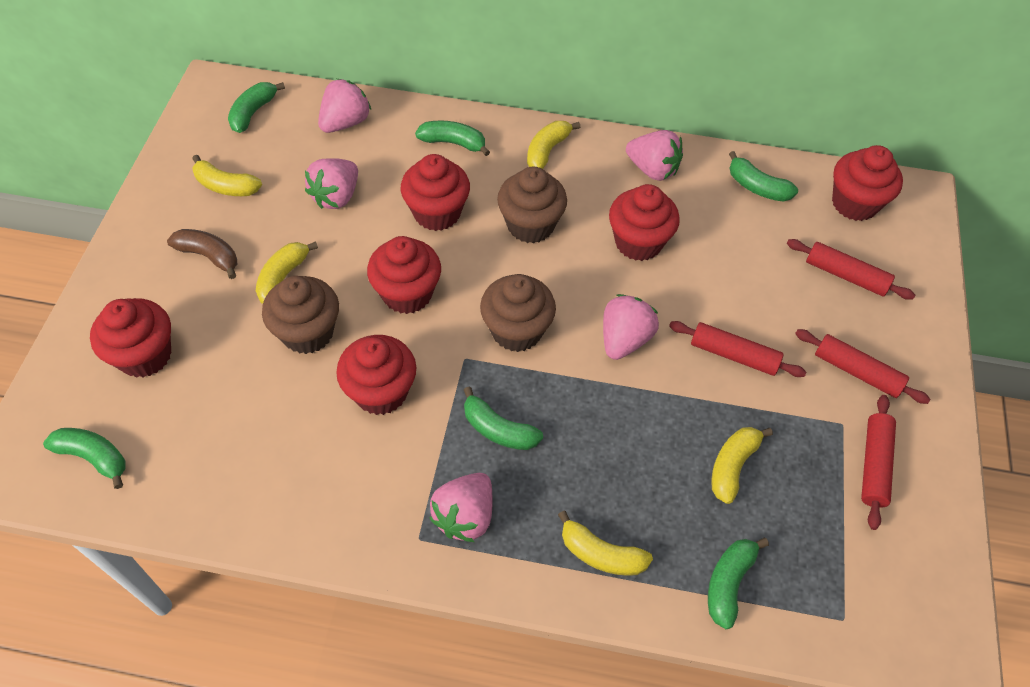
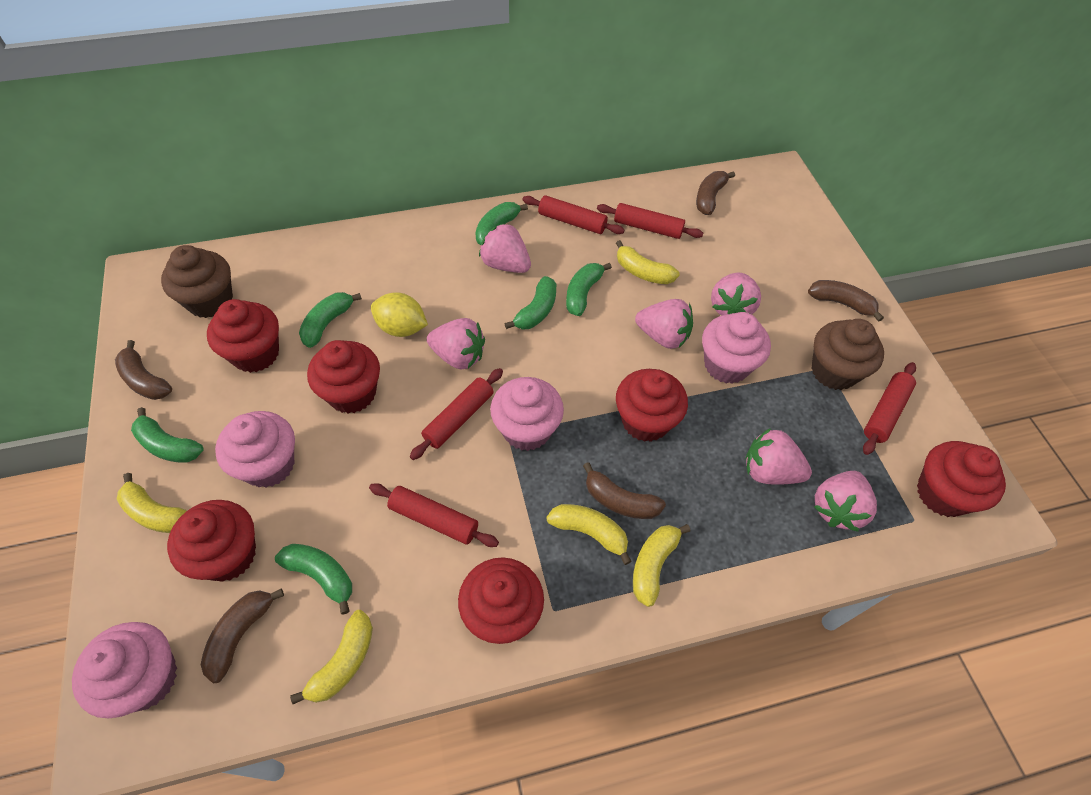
brown banana: 1 -> 5
brown cupcake: 3 -> 2
pink cupcake: 0 -> 4
pink strawberry: 5 -> 6
red rolling pin: 4 -> 5
yellow lemon: 0 -> 1

